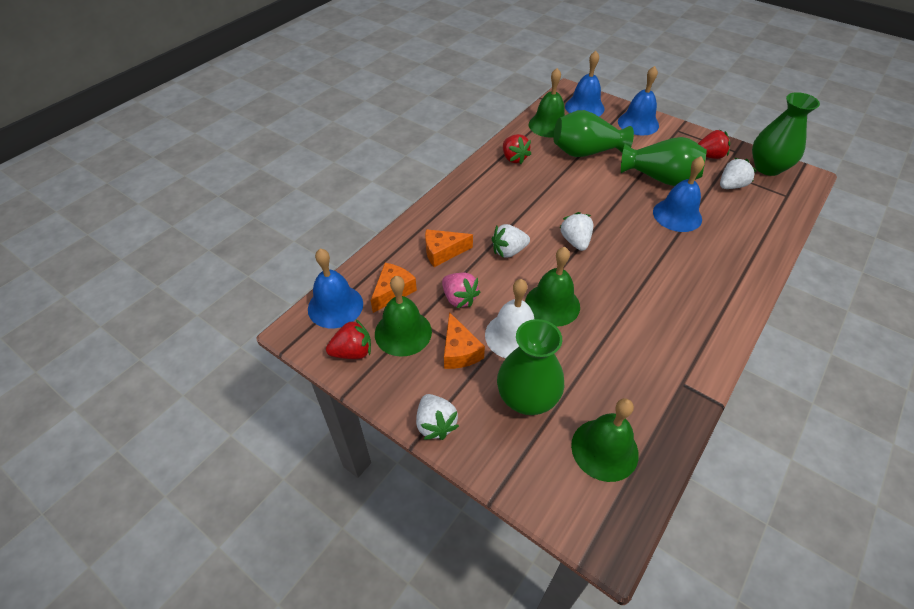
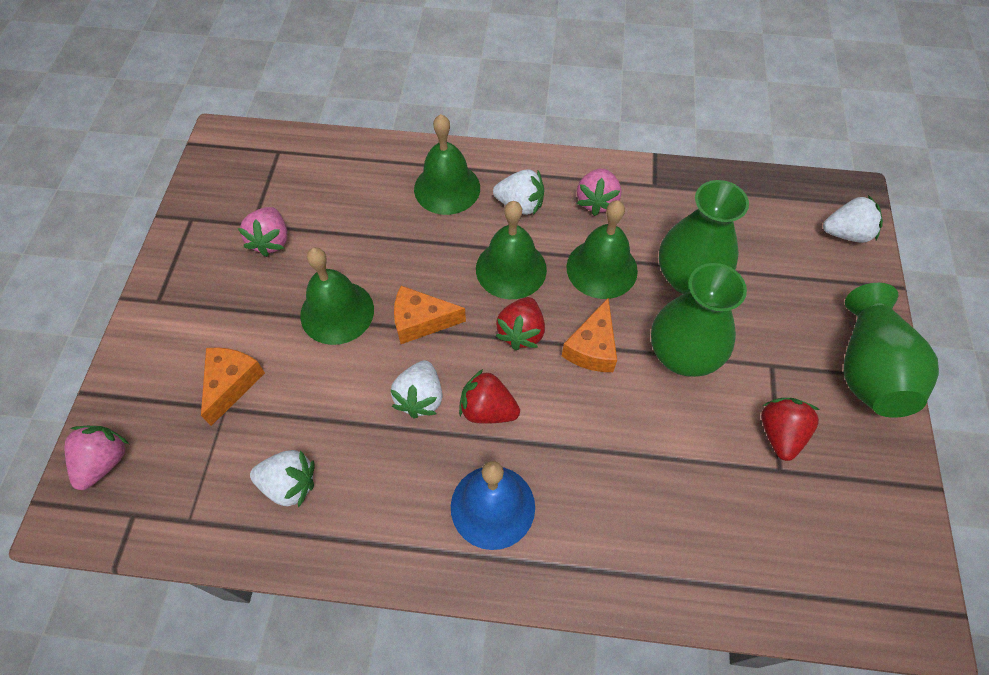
blue bell: 4 -> 1
green vase: 4 -> 3
pink strawberry: 1 -> 3
white bell: 1 -> 0

